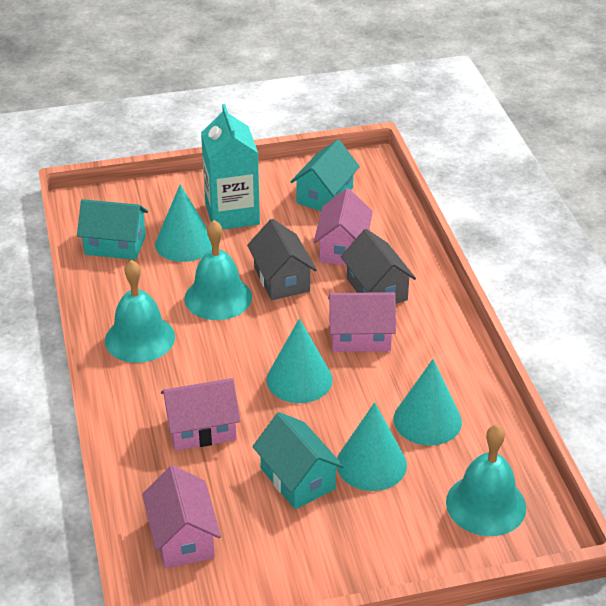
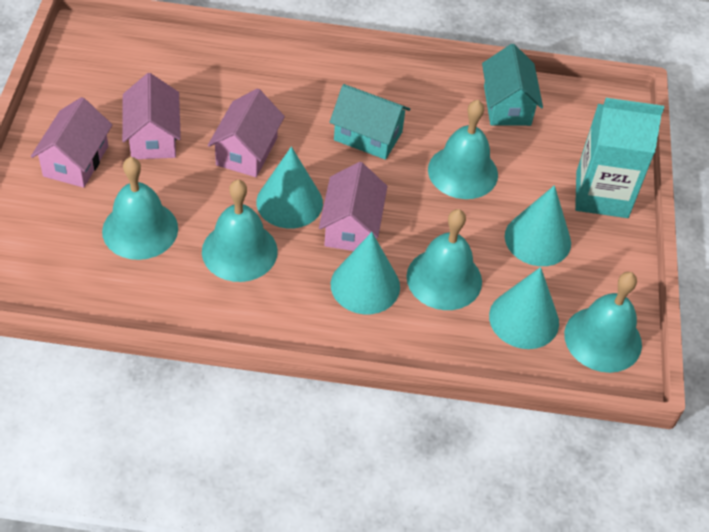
grey house: 2 -> 0
turquoise bell: 3 -> 5
turquoise house: 3 -> 2

